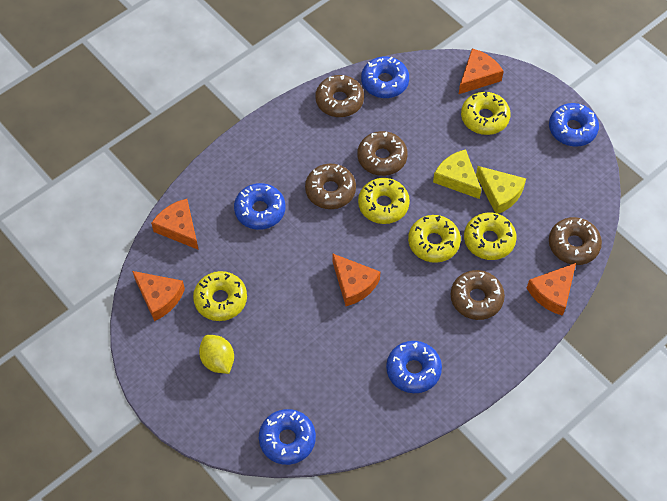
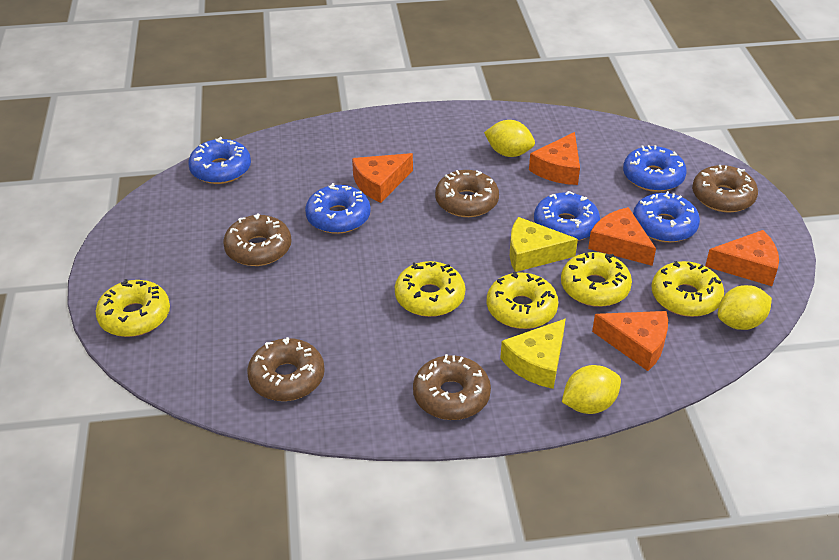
yellow lemon: 1 -> 3

